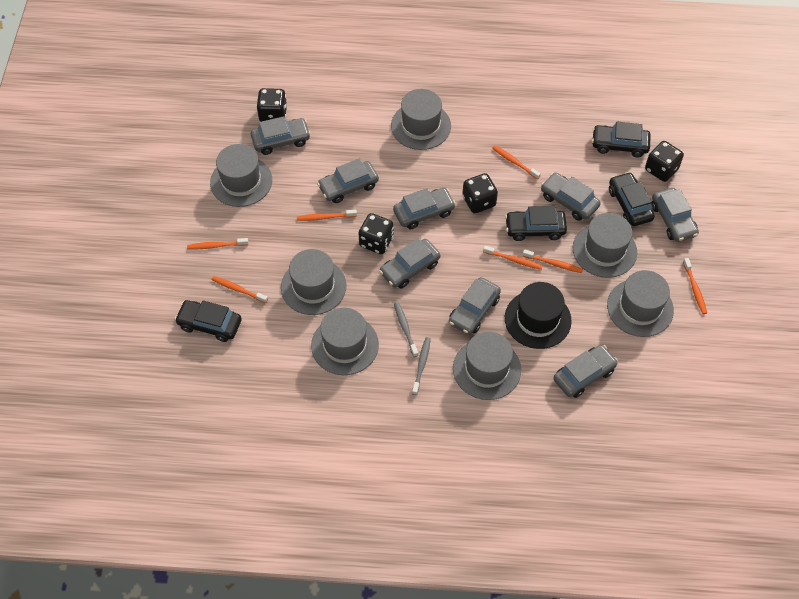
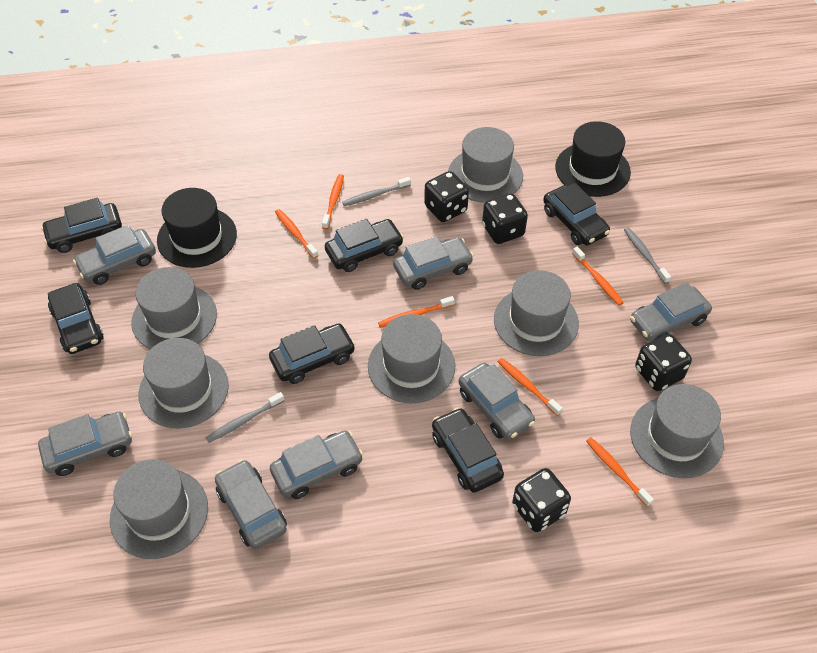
black car: 4 -> 6
black hat: 1 -> 2
grey car: 8 -> 7
grey toothbrush: 2 -> 3
orange toothbrush: 7 -> 6

